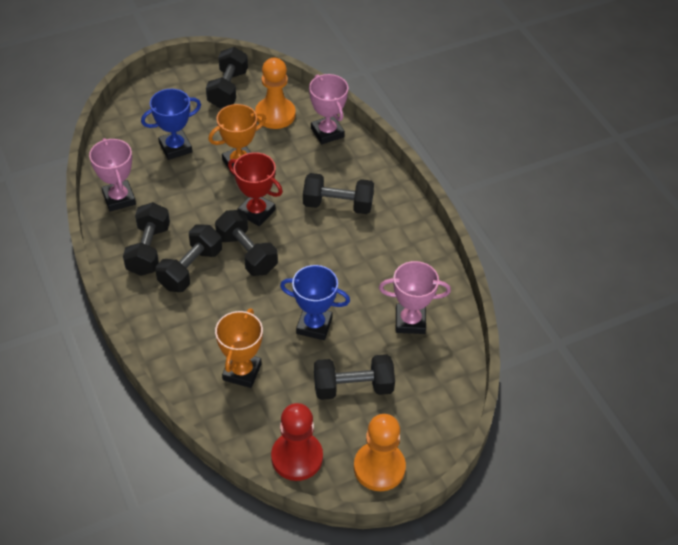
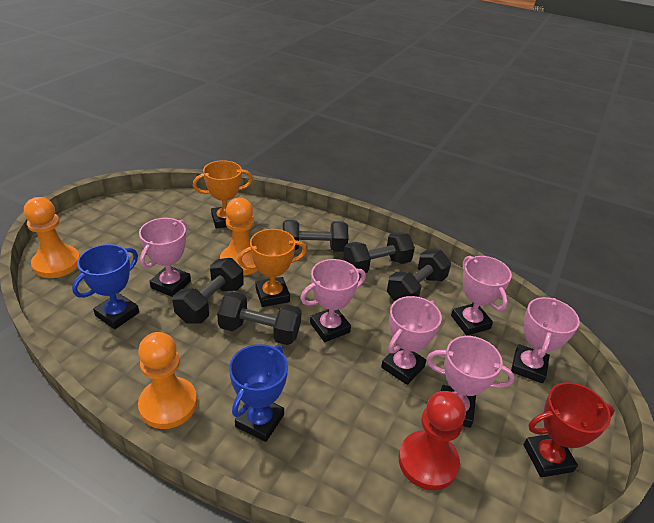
black dumbbell: 6 -> 5
orange pawn: 2 -> 3
pink trophy: 3 -> 6

